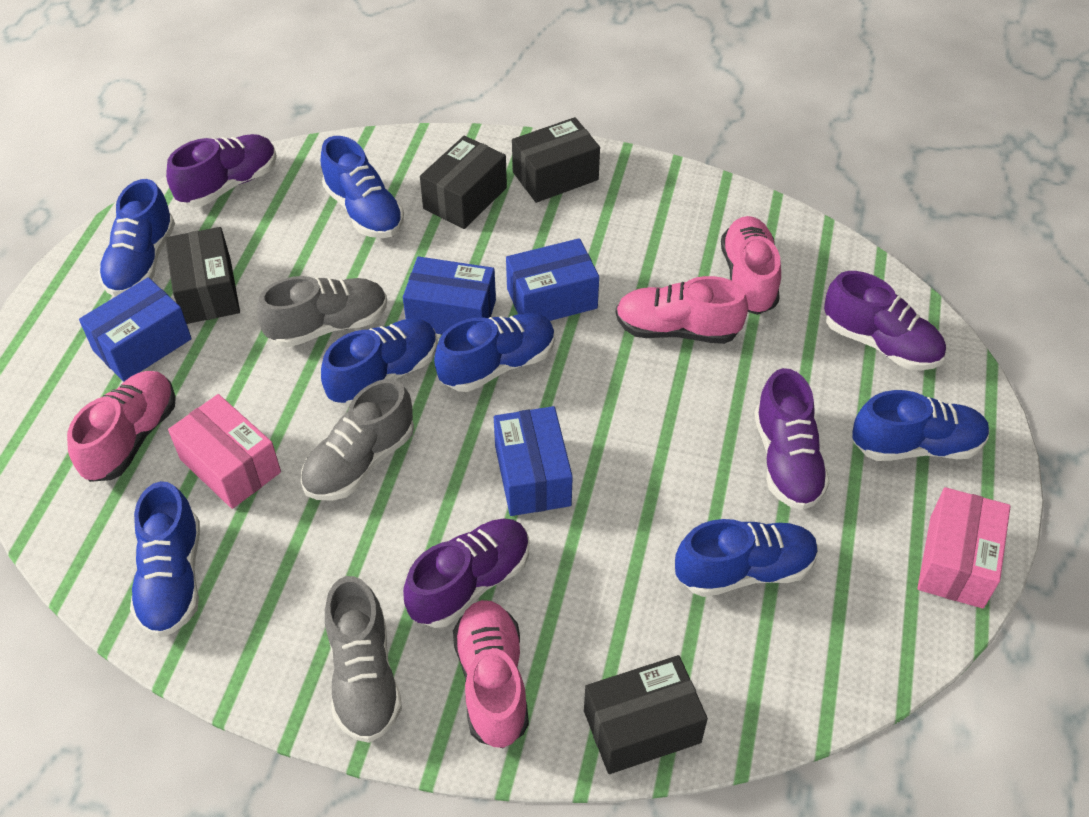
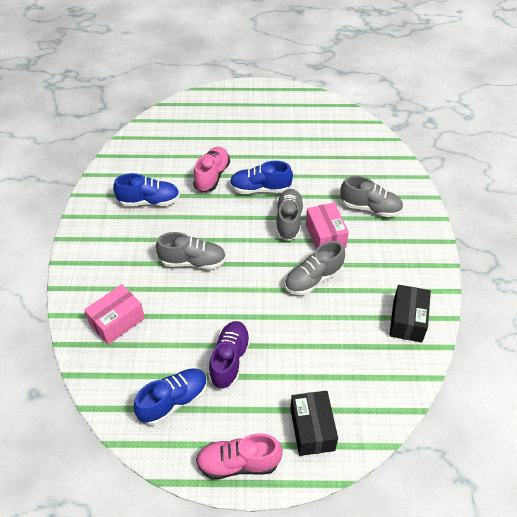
black box: 4 -> 2
blue box: 4 -> 0
blue shoe: 7 -> 3
grey shoe: 3 -> 4
pink shoe: 4 -> 2
purple shoe: 4 -> 1

